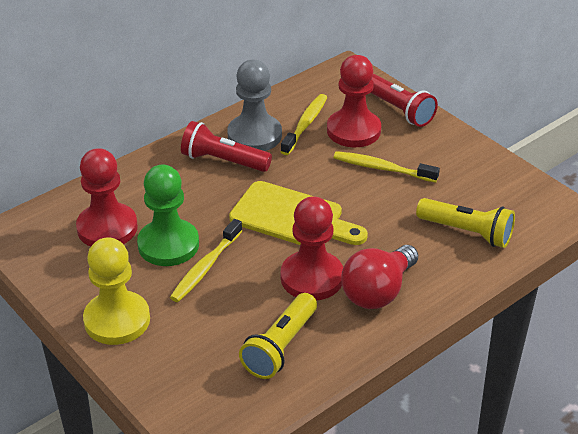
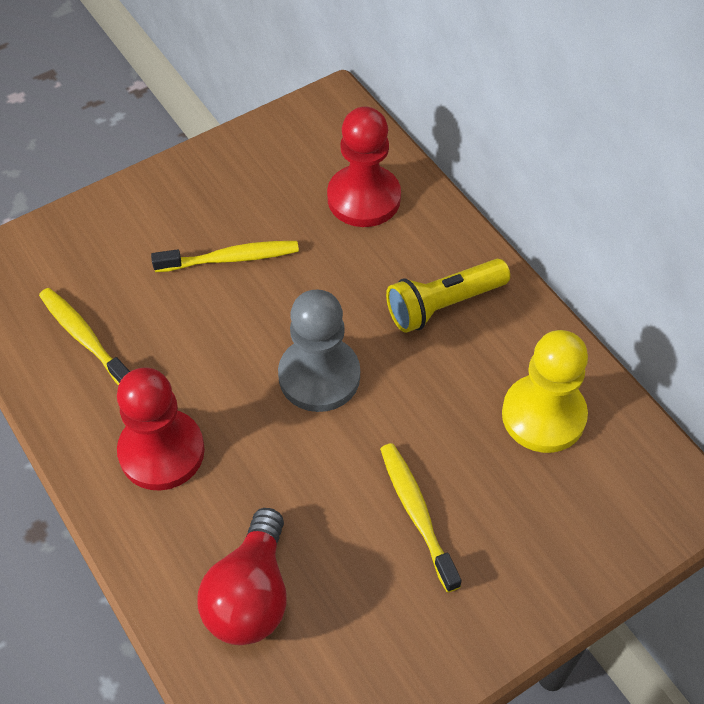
green pawn: 1 -> 0
red flashlight: 2 -> 0
red pawn: 3 -> 2
yellow cutting board: 1 -> 0
yellow flashlight: 2 -> 1

